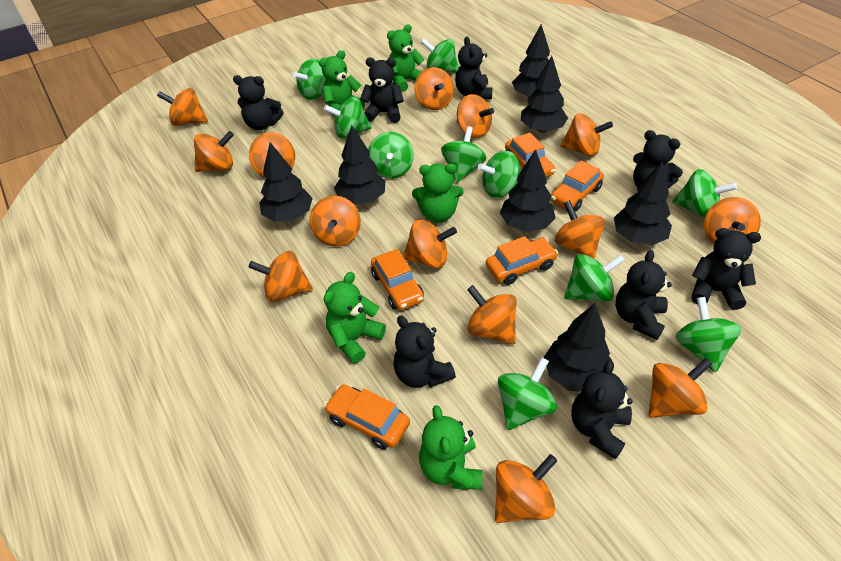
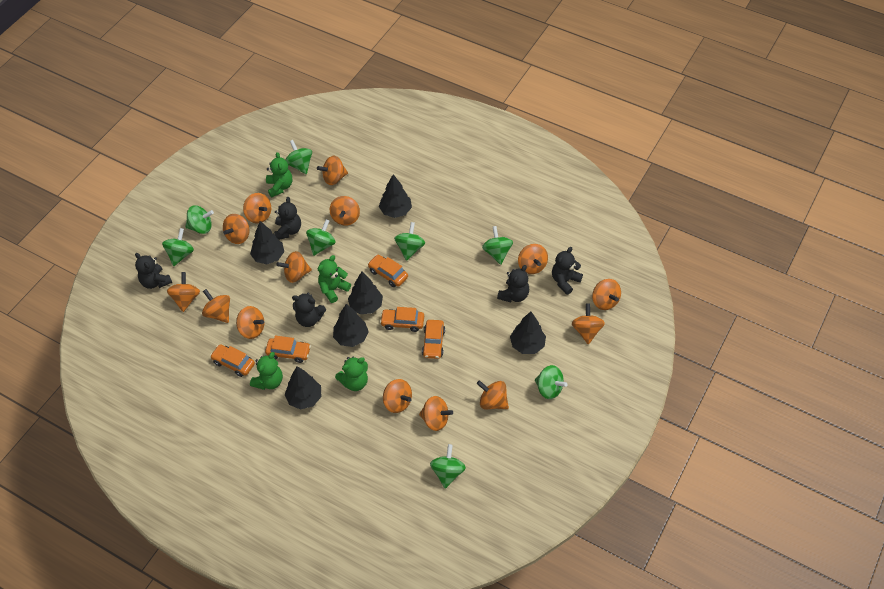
black teddy bear: 8 -> 5
black tree: 7 -> 6
green spinning top: 10 -> 8
green teddy bear: 5 -> 4

